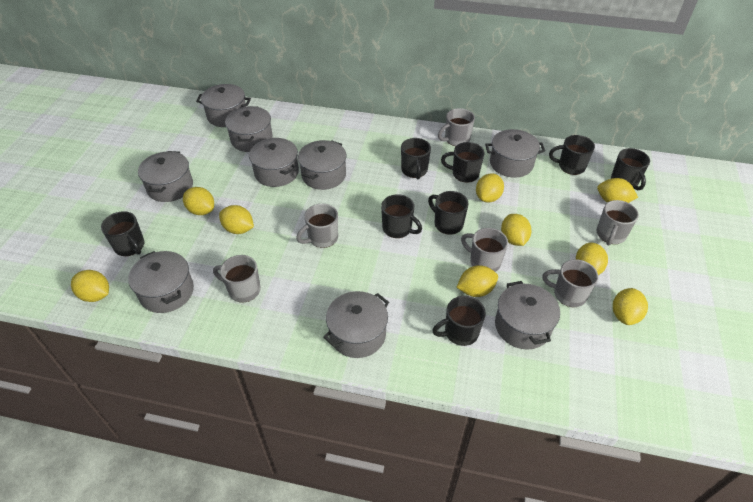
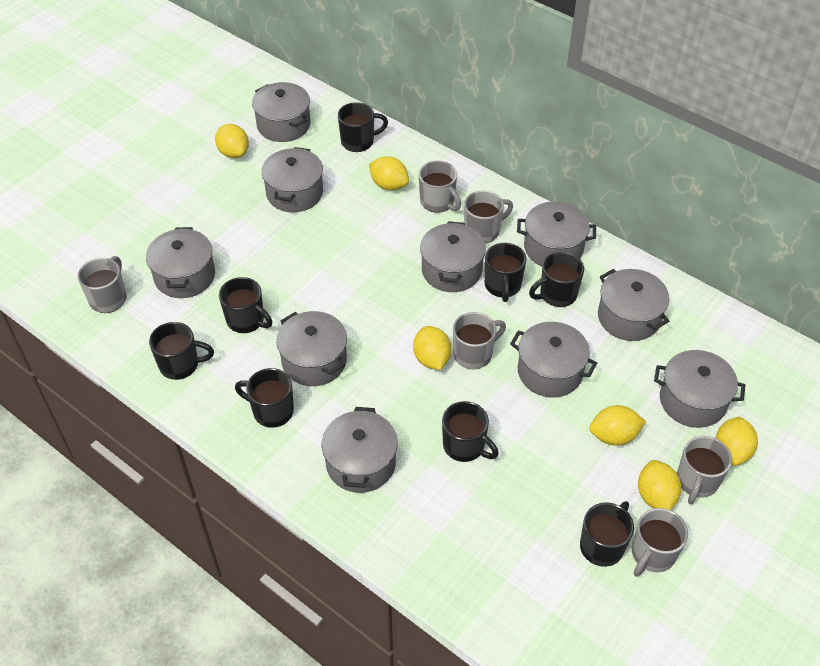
grey pot: 9 -> 10
yellow lemon: 9 -> 6

